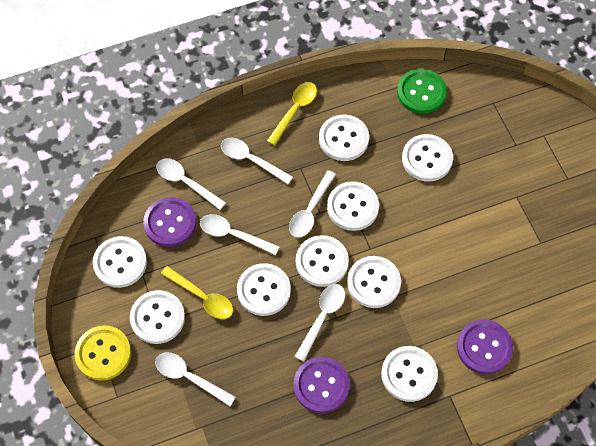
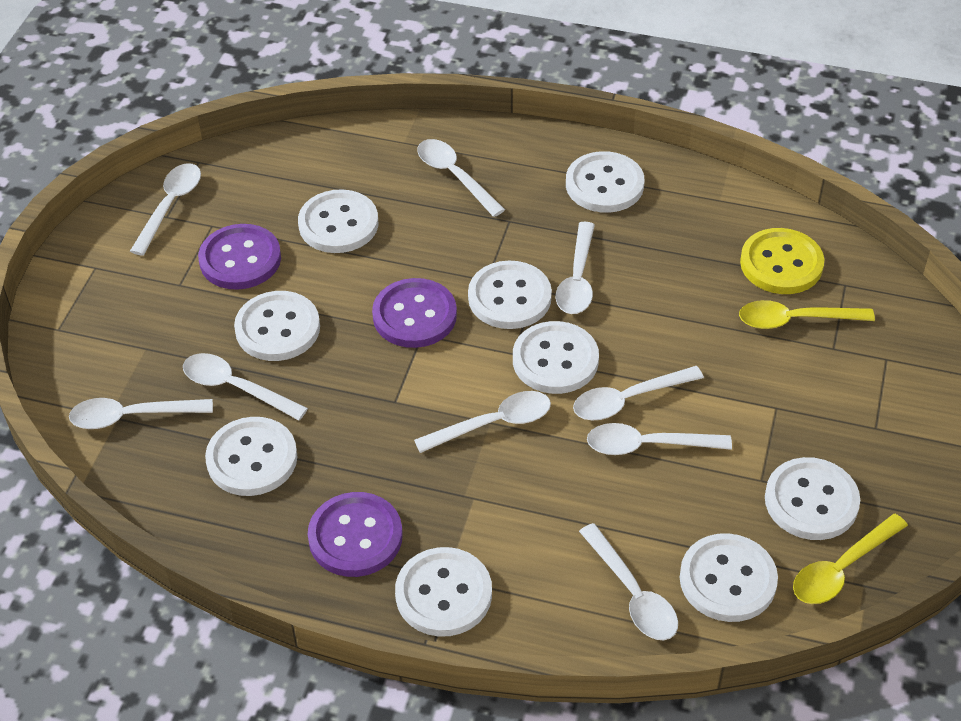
green button: 1 -> 0
white spoon: 6 -> 9

